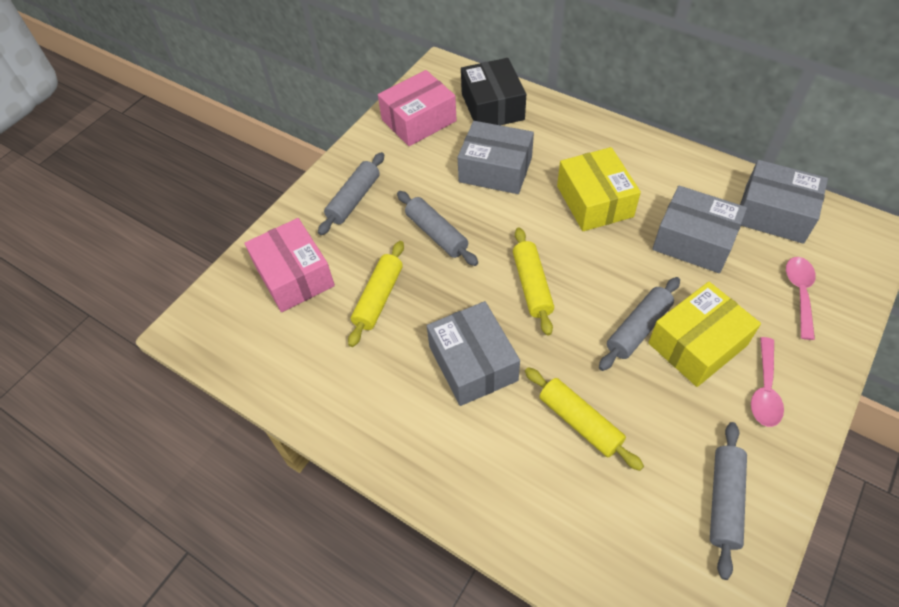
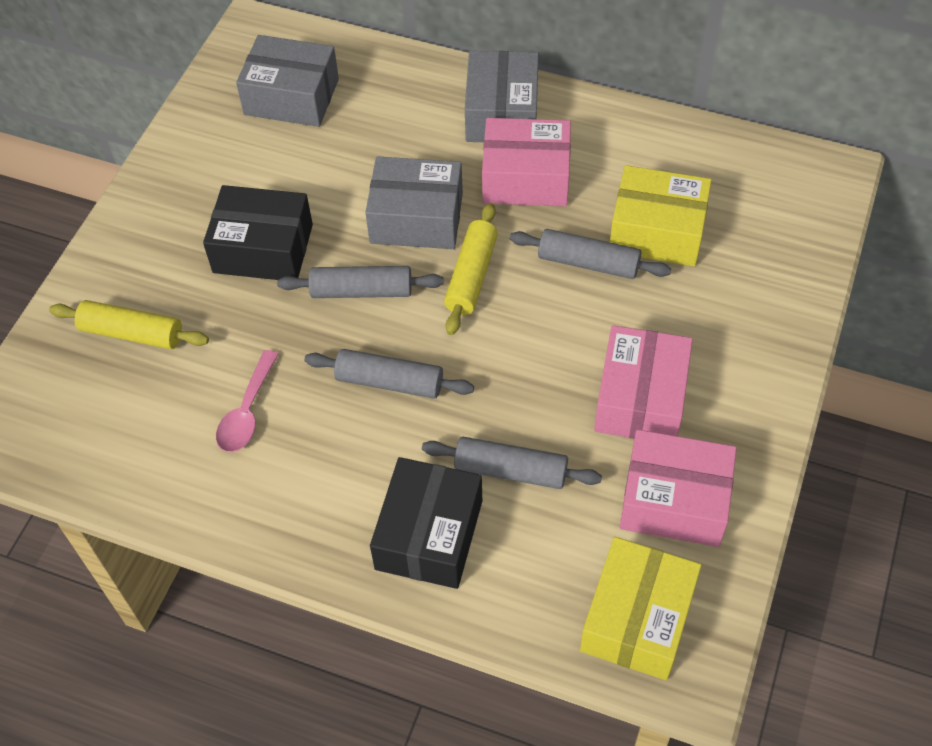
black box: 1 -> 2
grey box: 4 -> 3
pink box: 2 -> 3
pink spoon: 2 -> 1
yellow rolling pin: 3 -> 2

